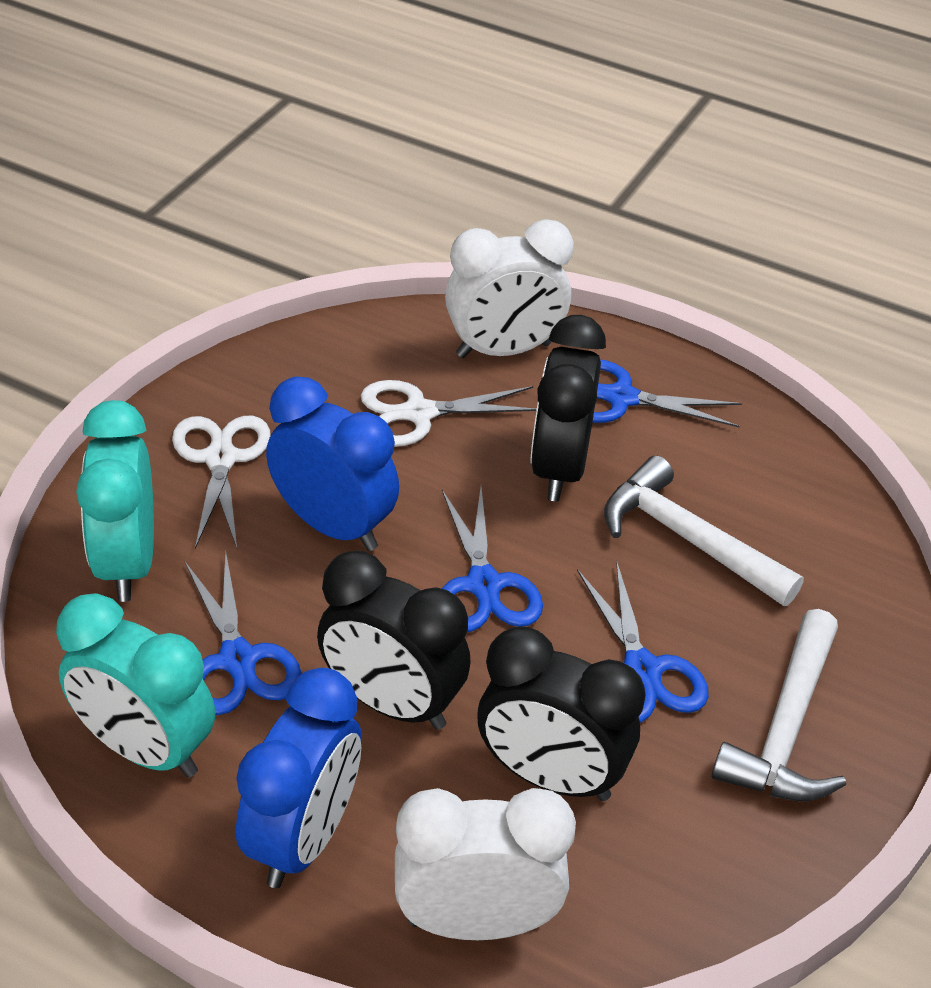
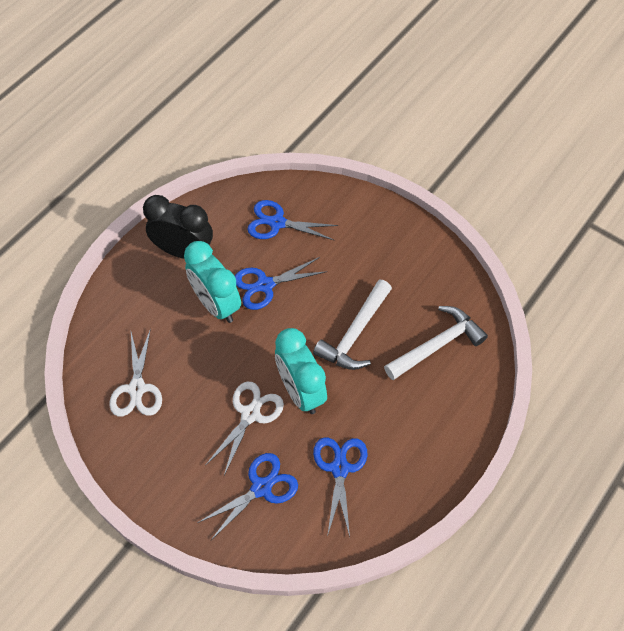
black clock: 3 -> 1
blue clock: 2 -> 0
white clock: 2 -> 0

